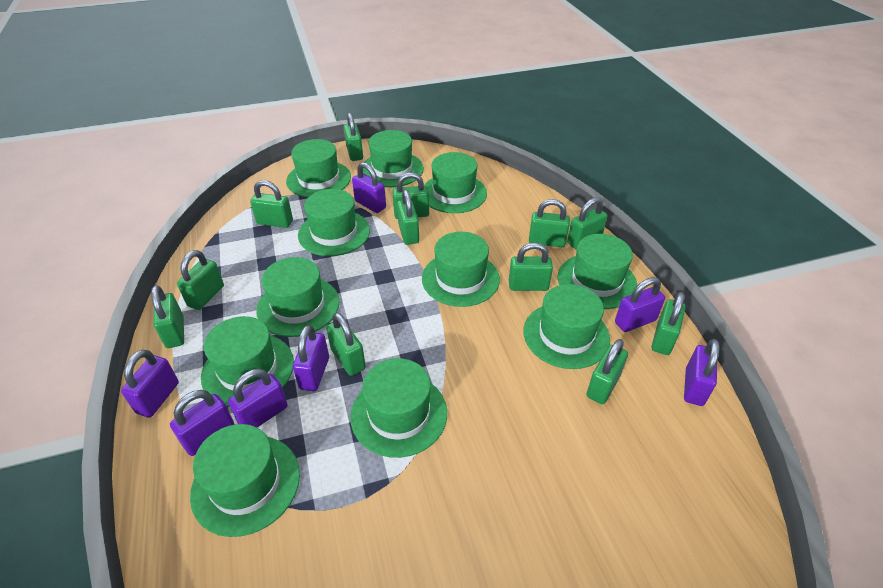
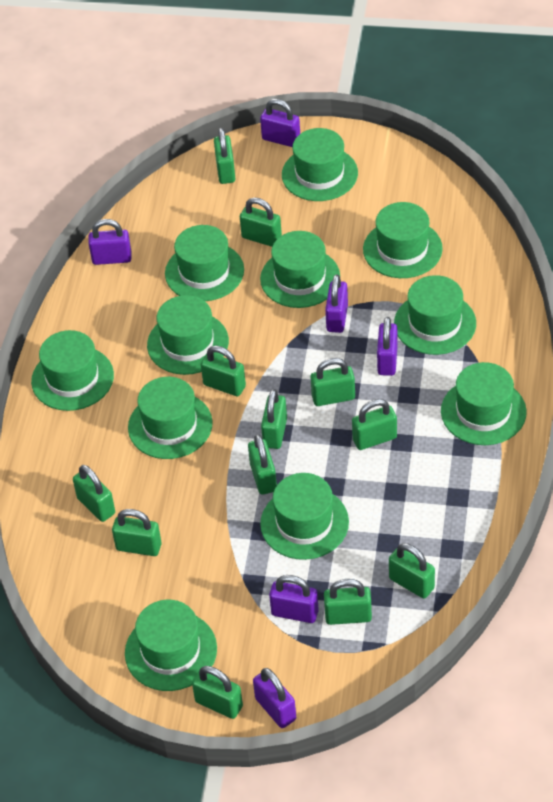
purple padlock: 7 -> 6

